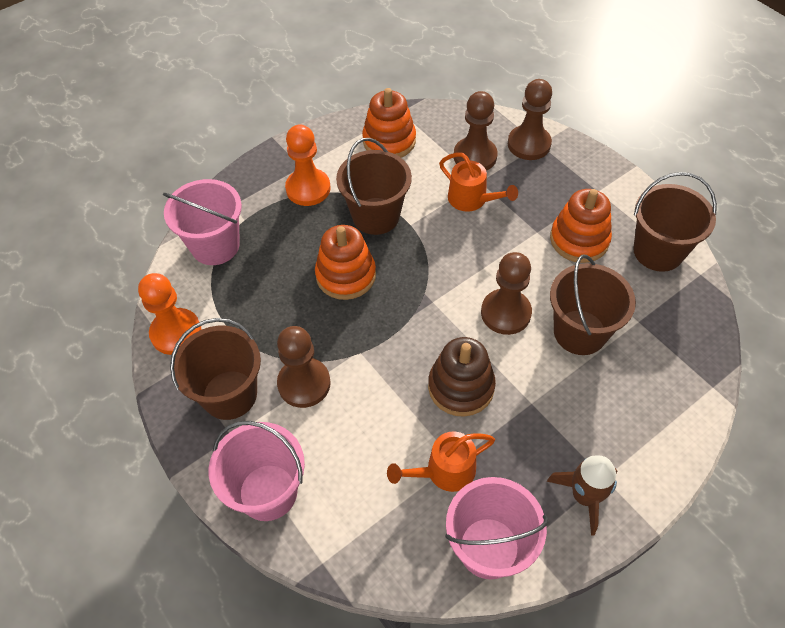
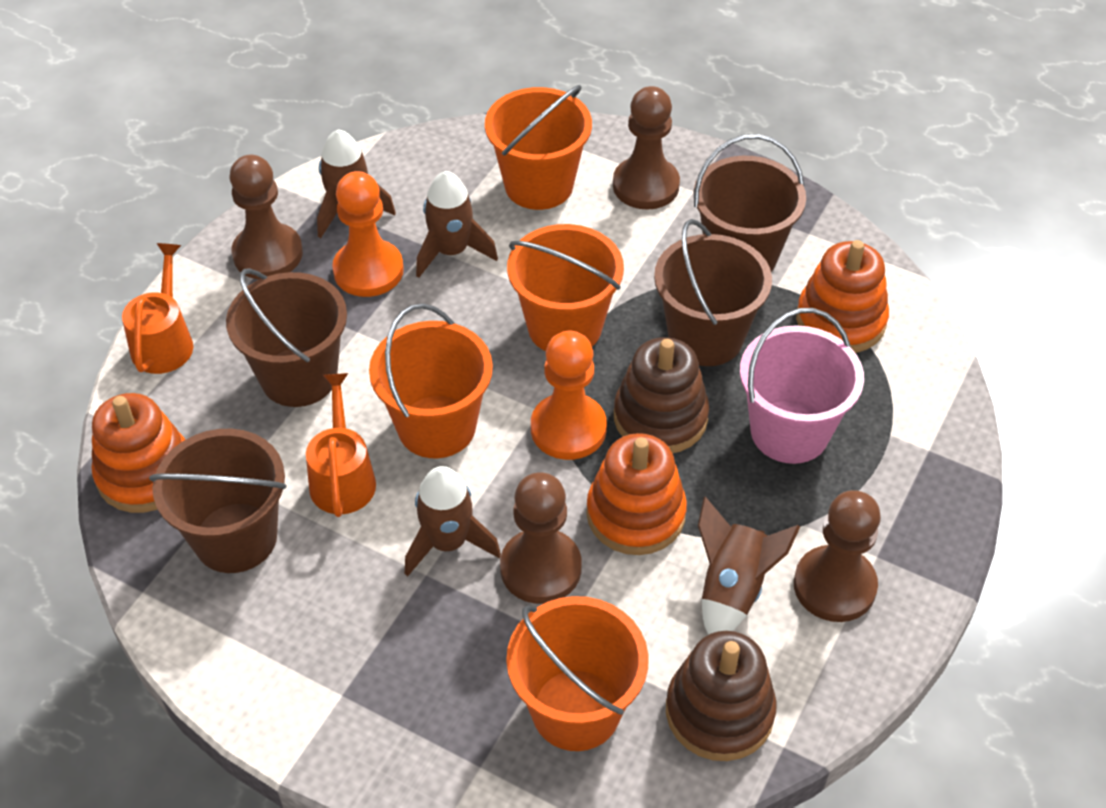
brown rocket: 1 -> 4
brown stacking toy: 1 -> 2
orange bucket: 0 -> 4
pink bucket: 3 -> 1

